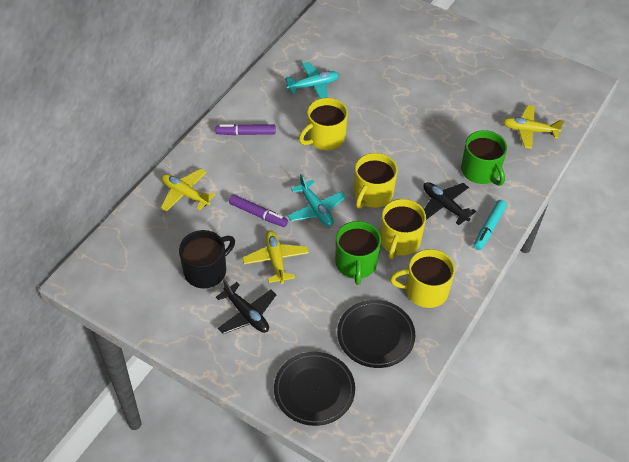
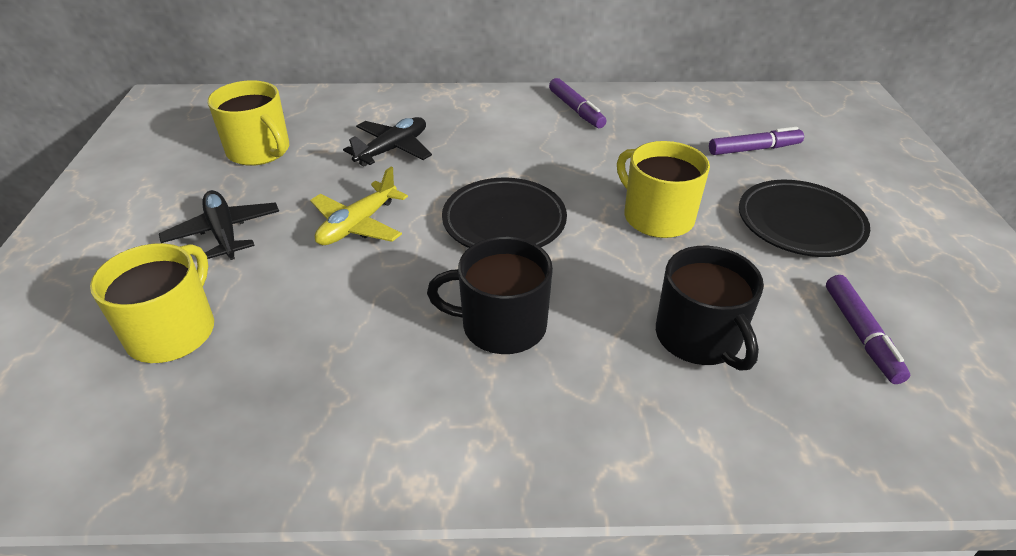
black mug: 1 -> 2
green mug: 2 -> 0
purple marker: 2 -> 3
turquoise marker: 1 -> 0
turquoise plane: 2 -> 0
yellow mug: 4 -> 3
yellow plane: 3 -> 1

